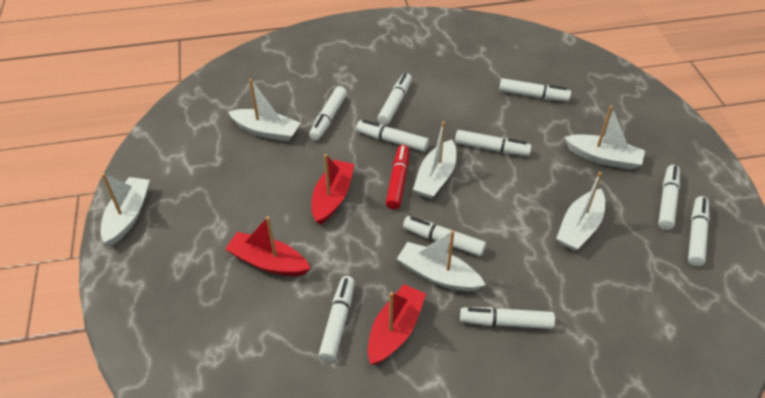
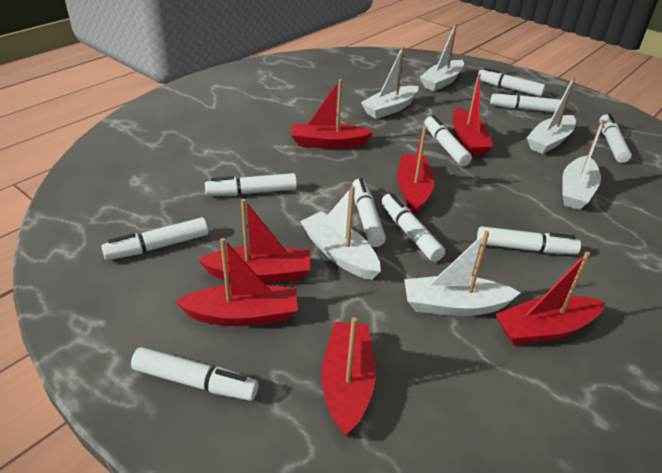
red boat: 3 -> 7
red marker: 1 -> 0

